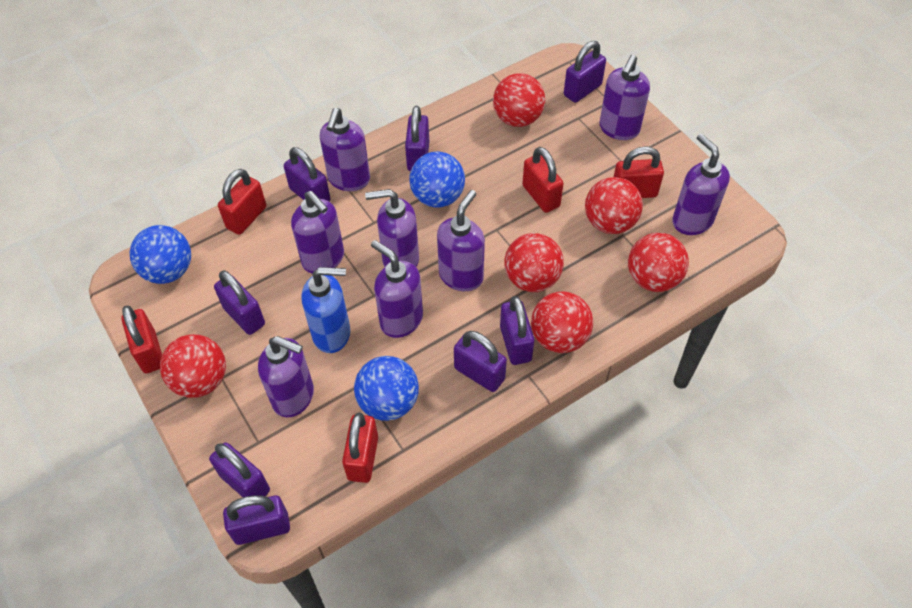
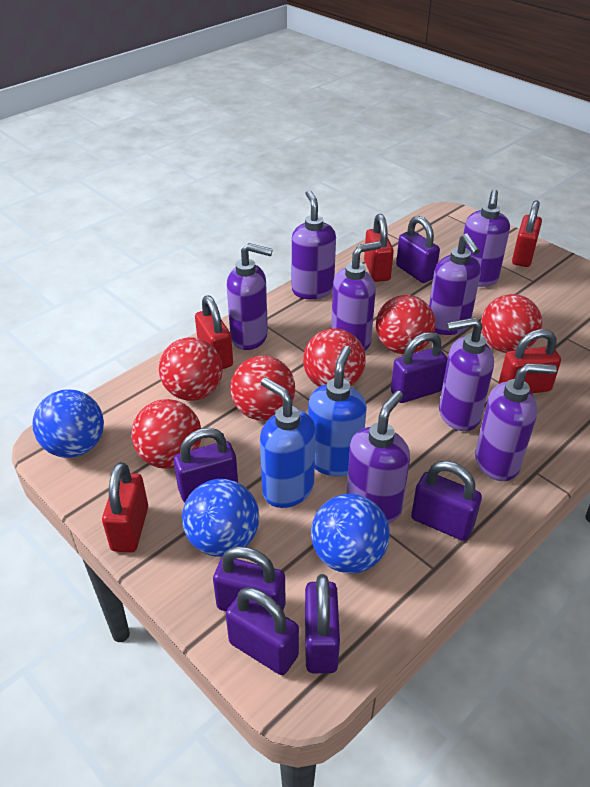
blue soap dispenser: 1 -> 2
purple padlock: 8 -> 7

